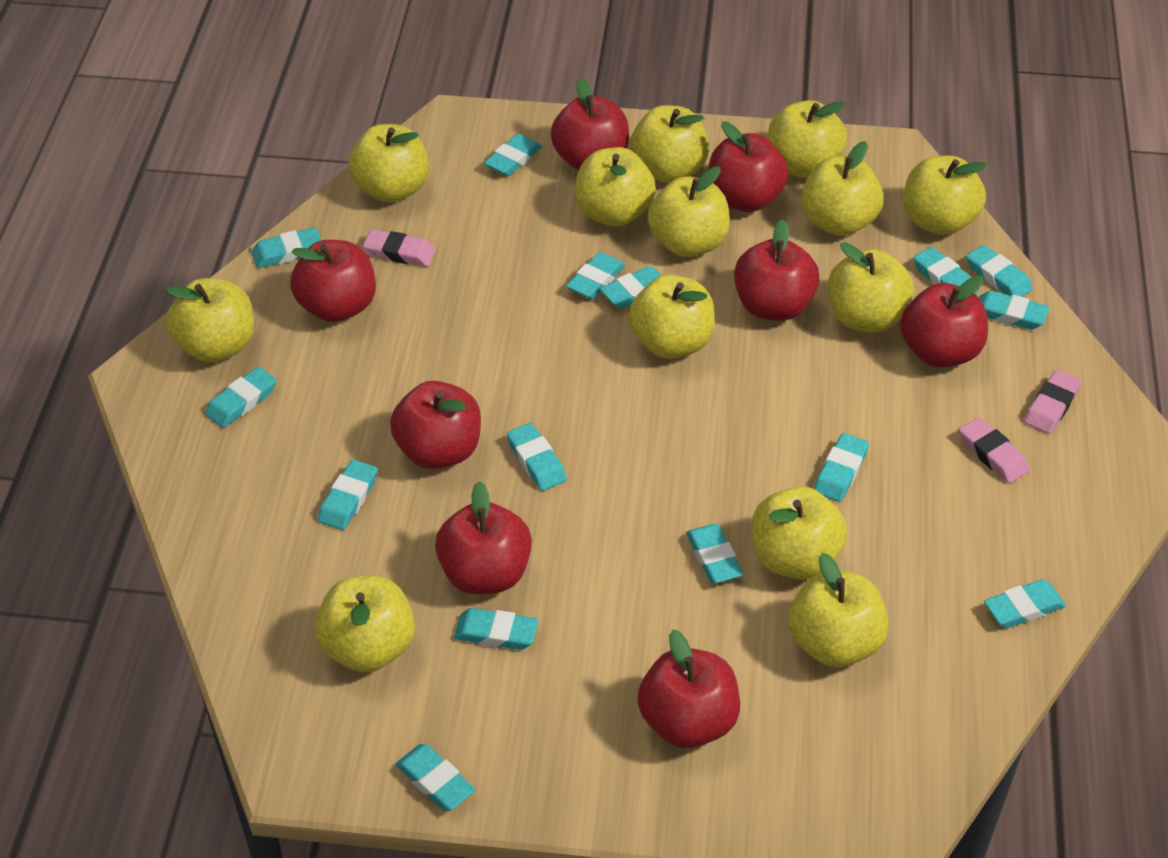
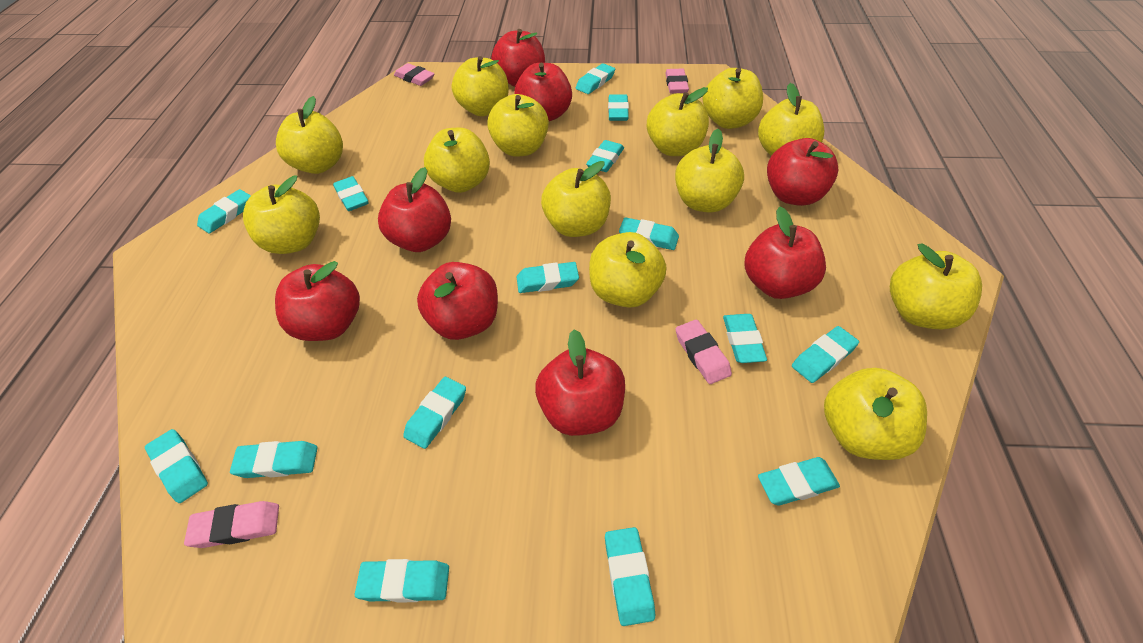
pink eraser: 3 -> 4

